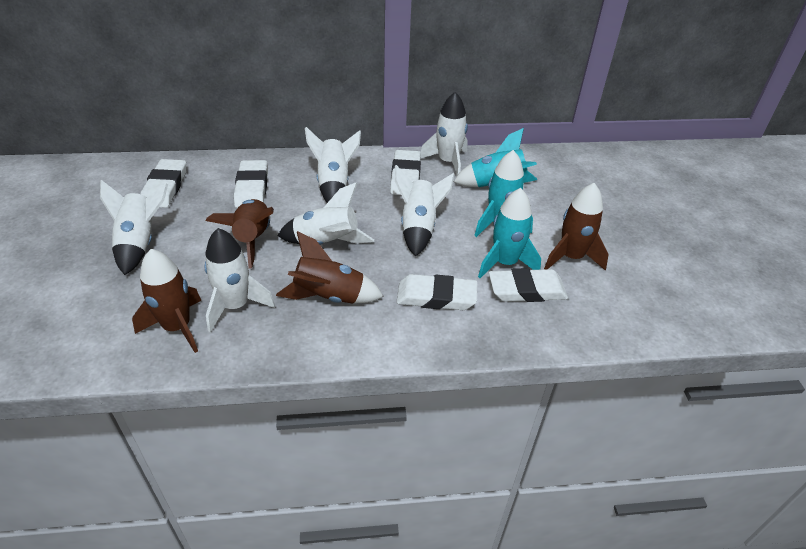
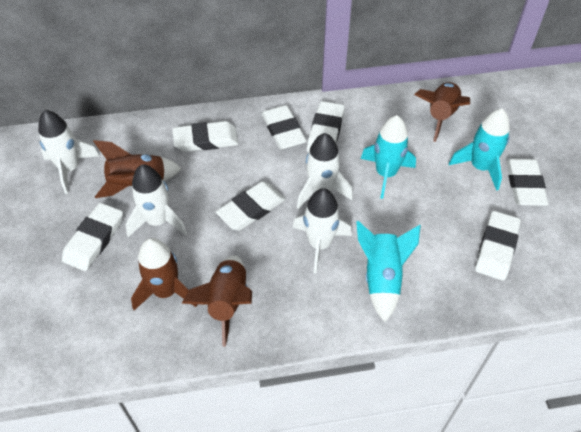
white eraser: 5 -> 7
white rocket: 6 -> 4

